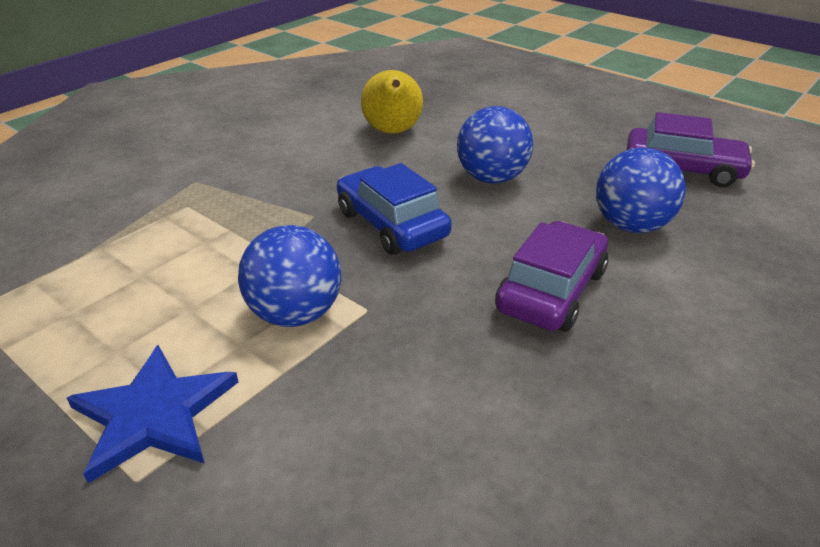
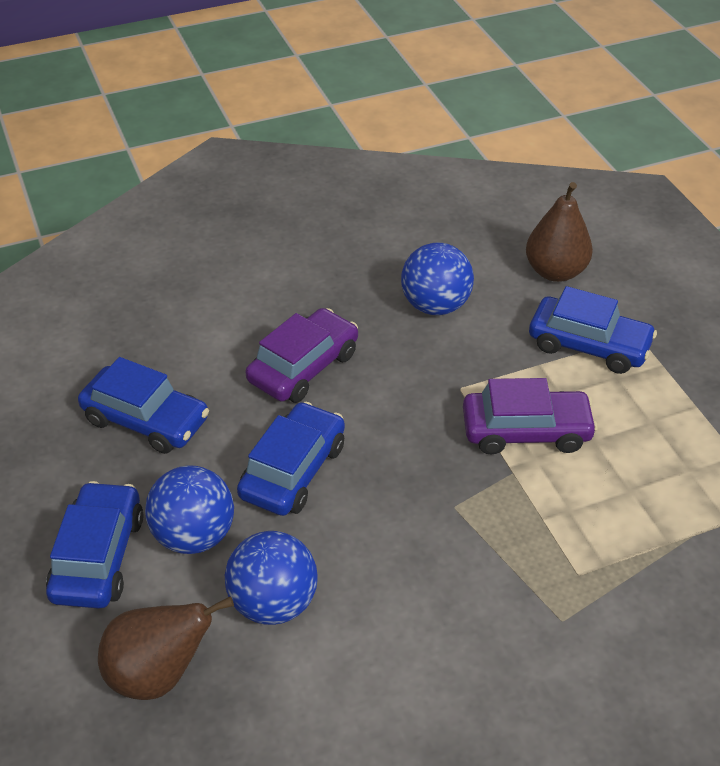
blue car: 1 -> 4
blue star: 1 -> 0
brown pear: 0 -> 2
yellow pear: 1 -> 0

